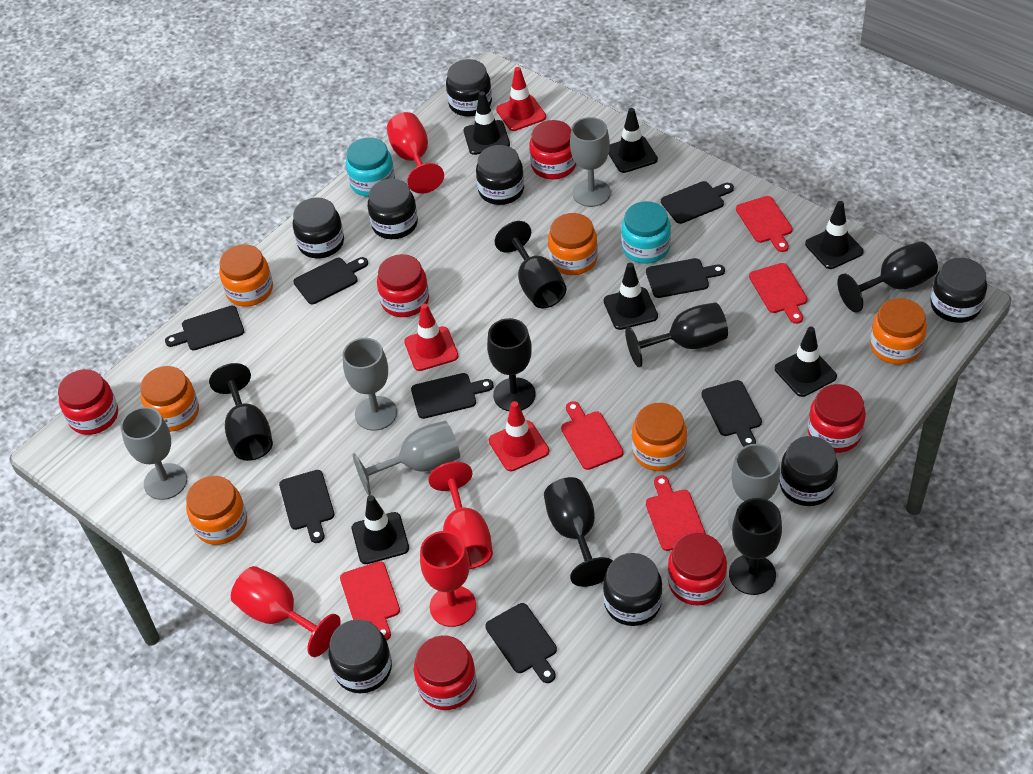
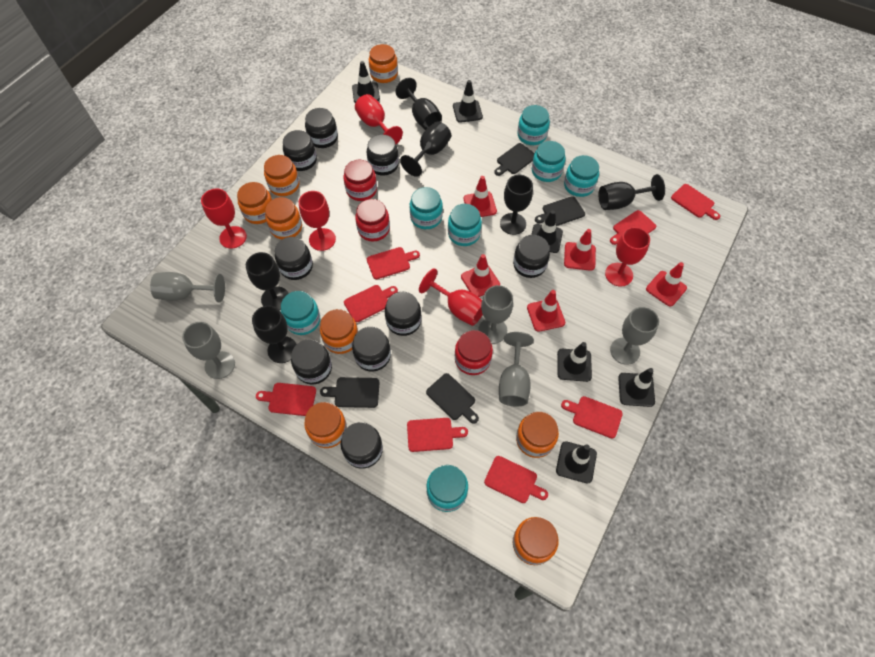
black cutting board: 8 -> 4
black goblet: 7 -> 6
black jar: 8 -> 9
orange jar: 6 -> 8
red cutting board: 5 -> 8
red goblet: 4 -> 5
red jar: 6 -> 3
red traffic cone: 3 -> 5
turquoise jar: 2 -> 7

